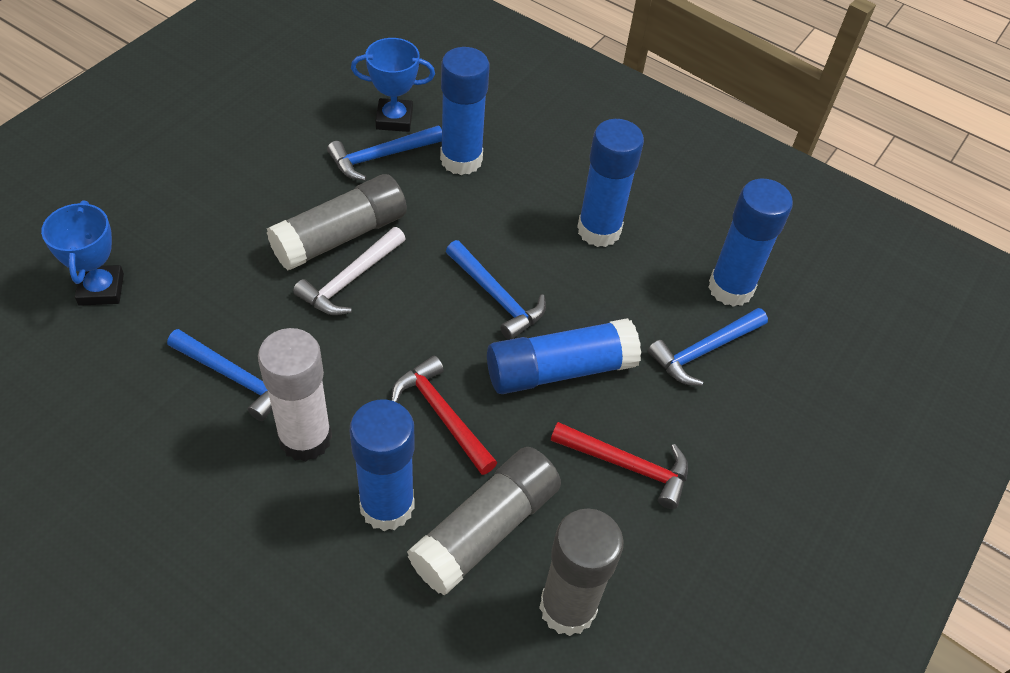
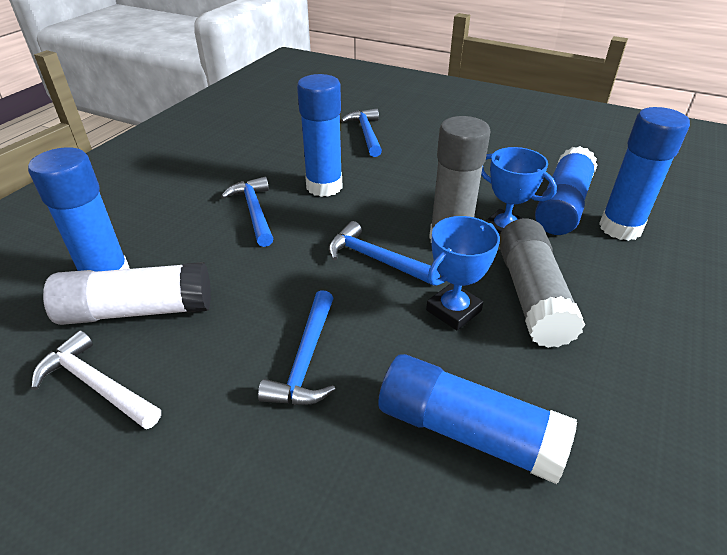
grey glue stick: 3 -> 2
red hammer: 2 -> 0

